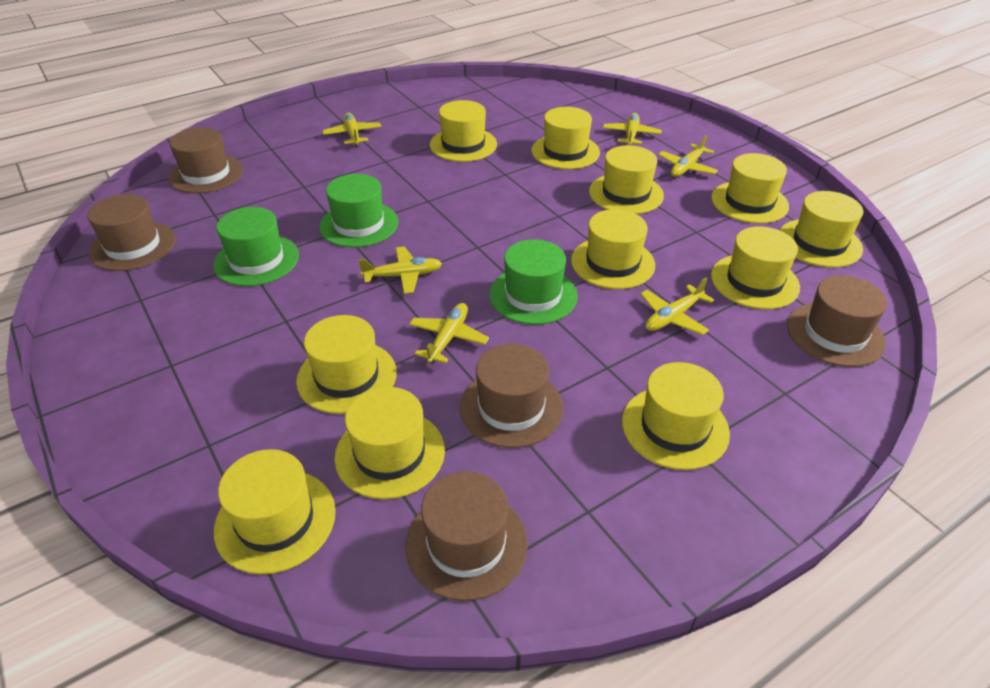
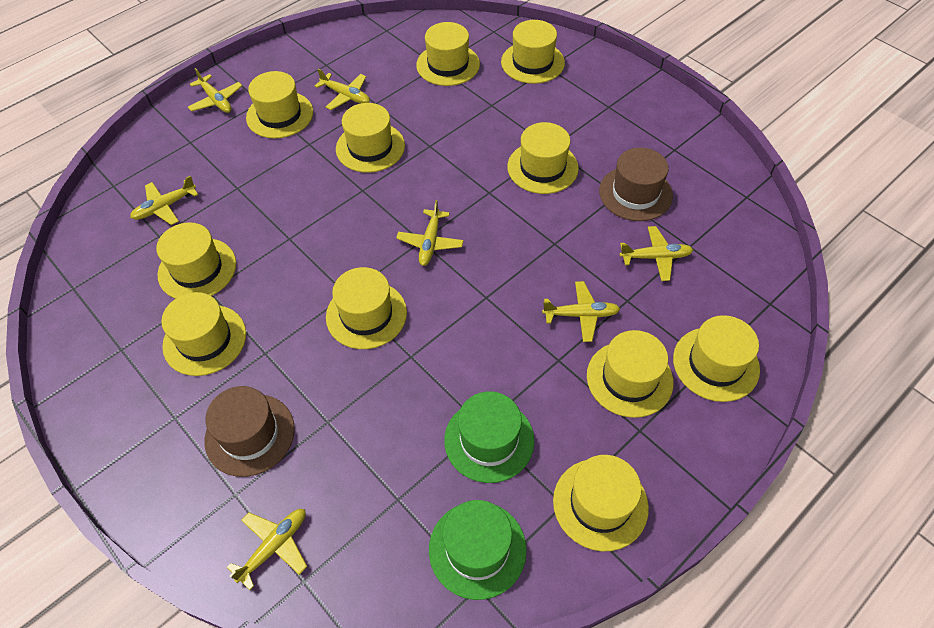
brown hat: 5 -> 2
green hat: 3 -> 2
yellow plane: 6 -> 7

